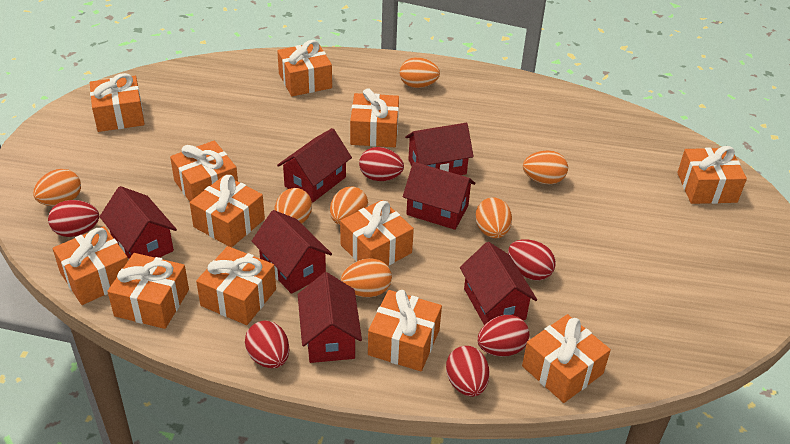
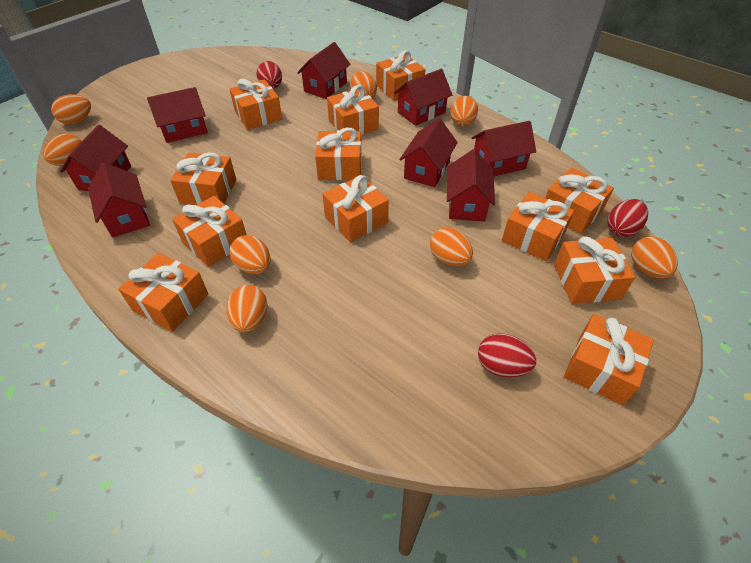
orange egg: 7 -> 8
red egg: 6 -> 3
red house: 7 -> 8

